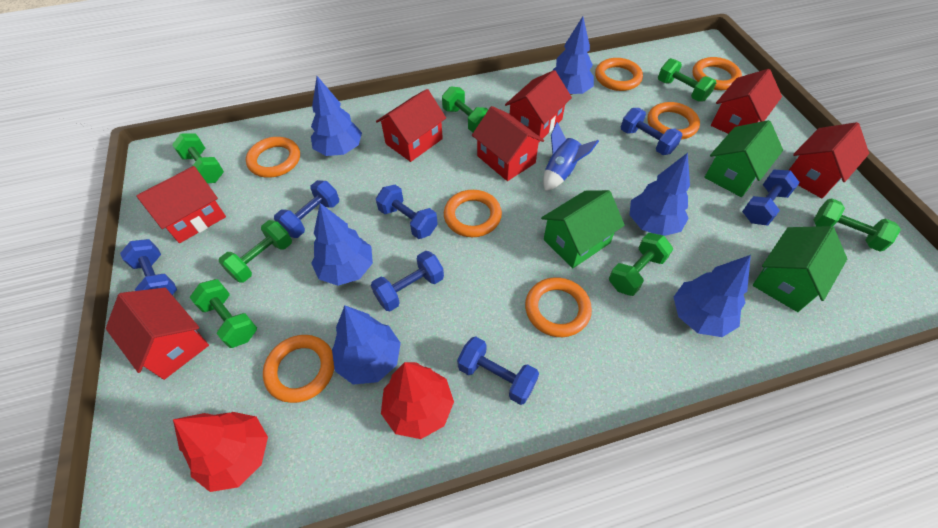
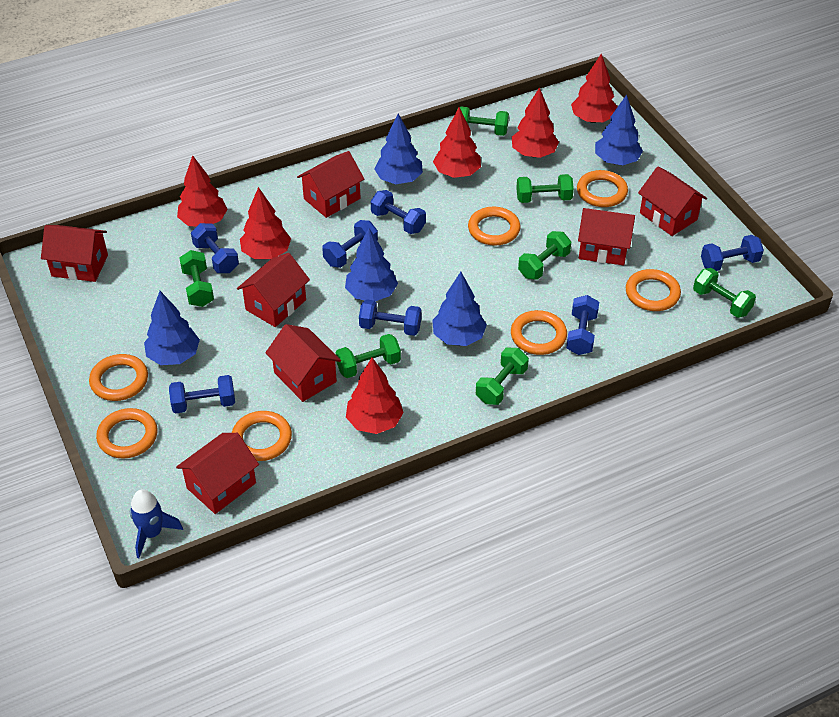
blue tree: 6 -> 5
green house: 3 -> 0
red tree: 2 -> 6

